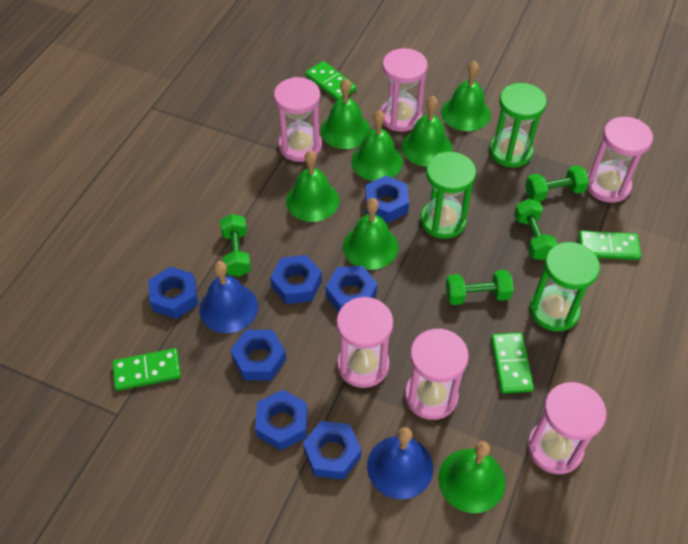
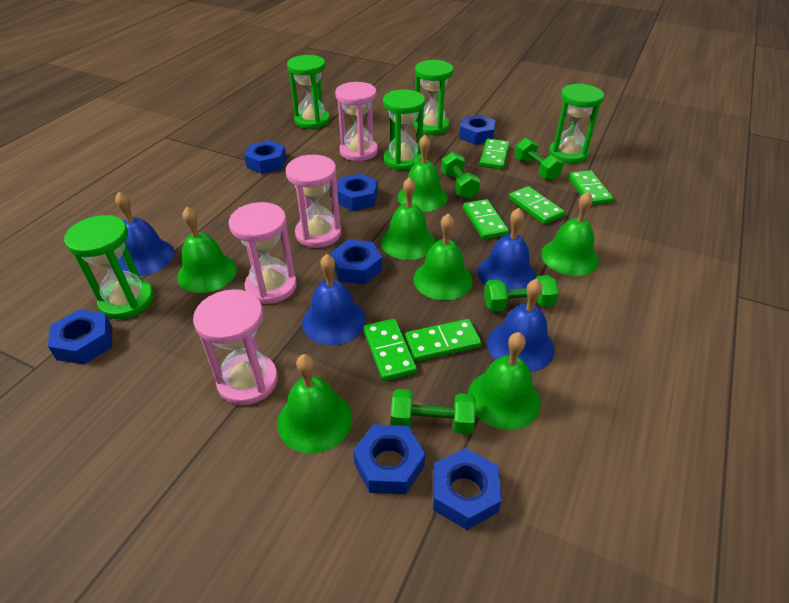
blue bell: 2 -> 4
green domino: 4 -> 6
green hourglass: 3 -> 5
pink hourglass: 6 -> 4

